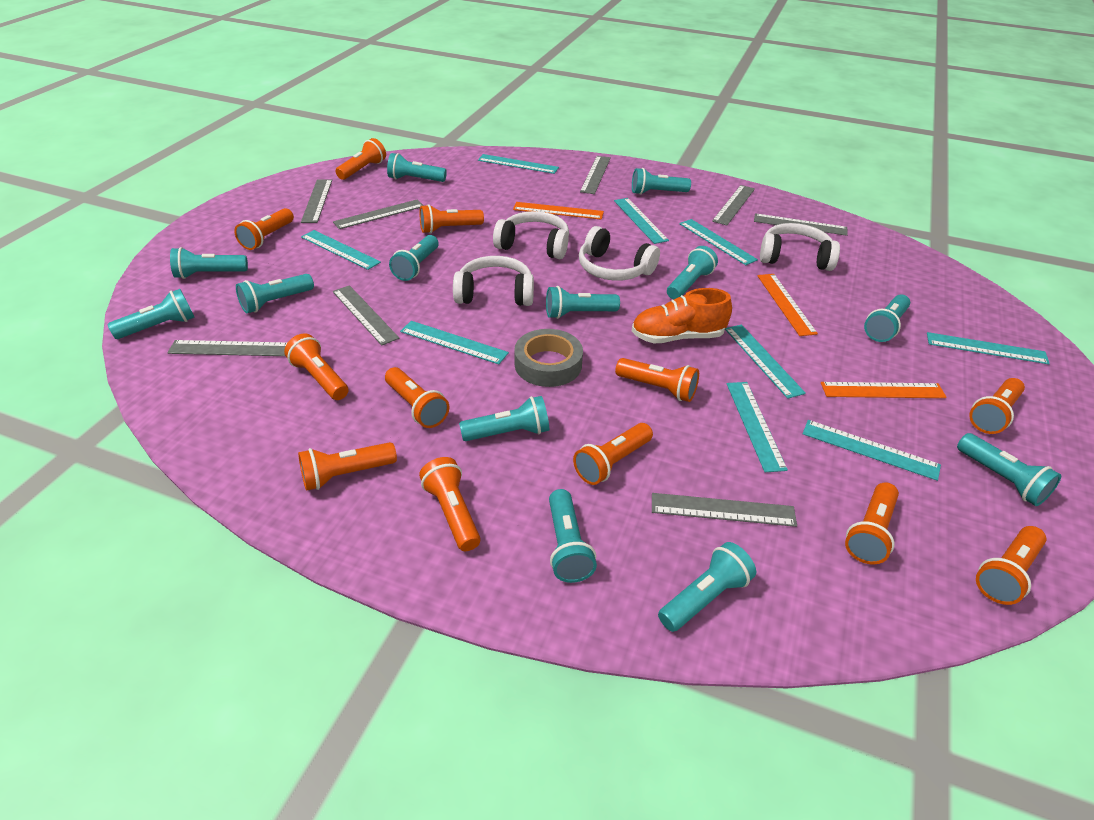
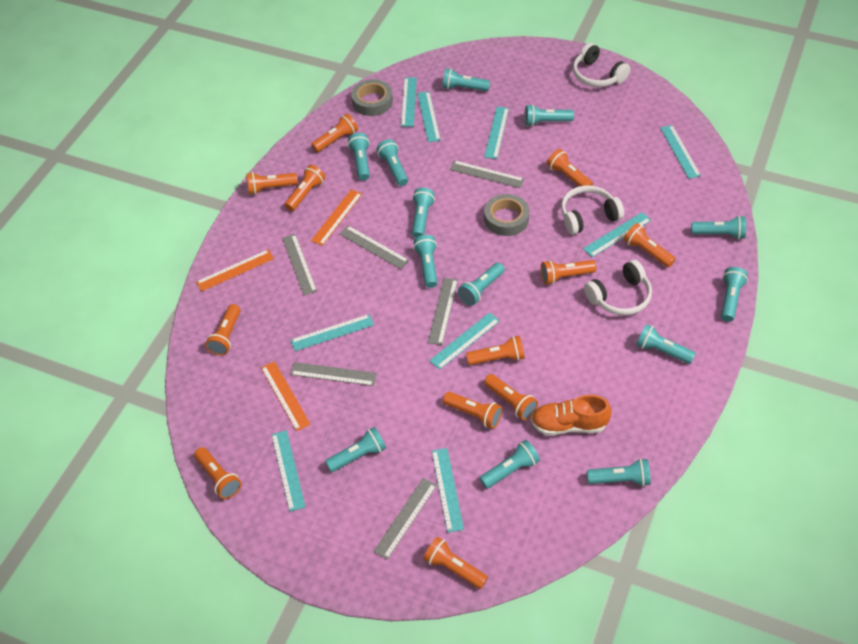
grey ruler: 8 -> 6
grey tape: 1 -> 2
white headphones: 4 -> 3

